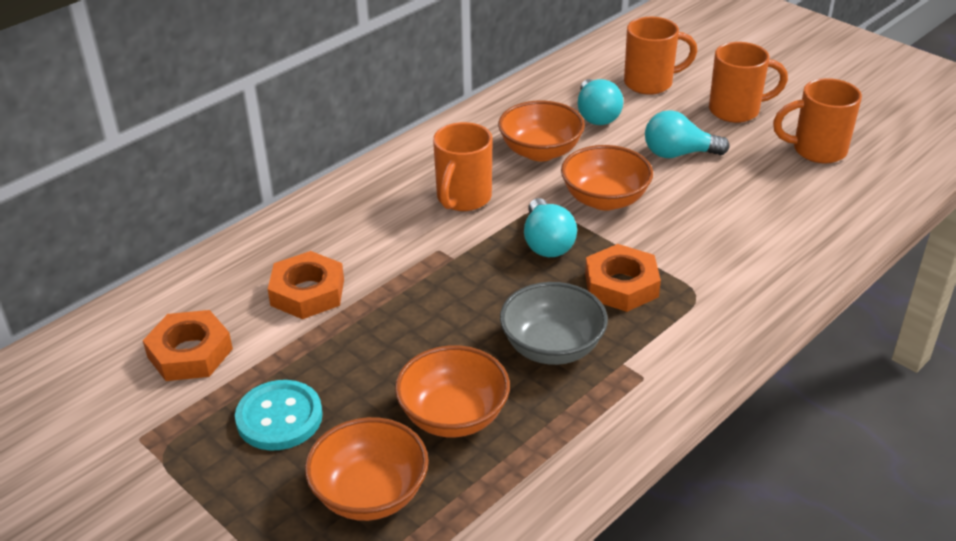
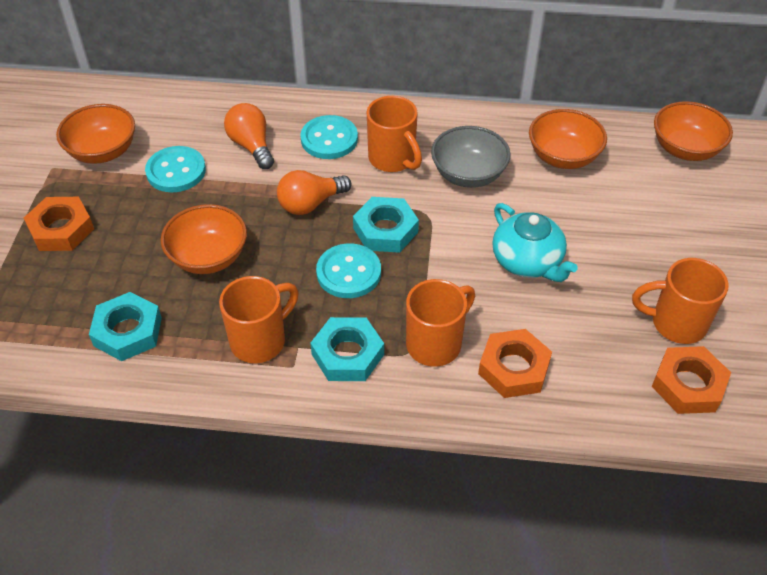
orange light bulb: 0 -> 2
turquoise button: 1 -> 3
turquoise light bulb: 3 -> 0
turquoise nut: 0 -> 3
turquoise teapot: 0 -> 1

